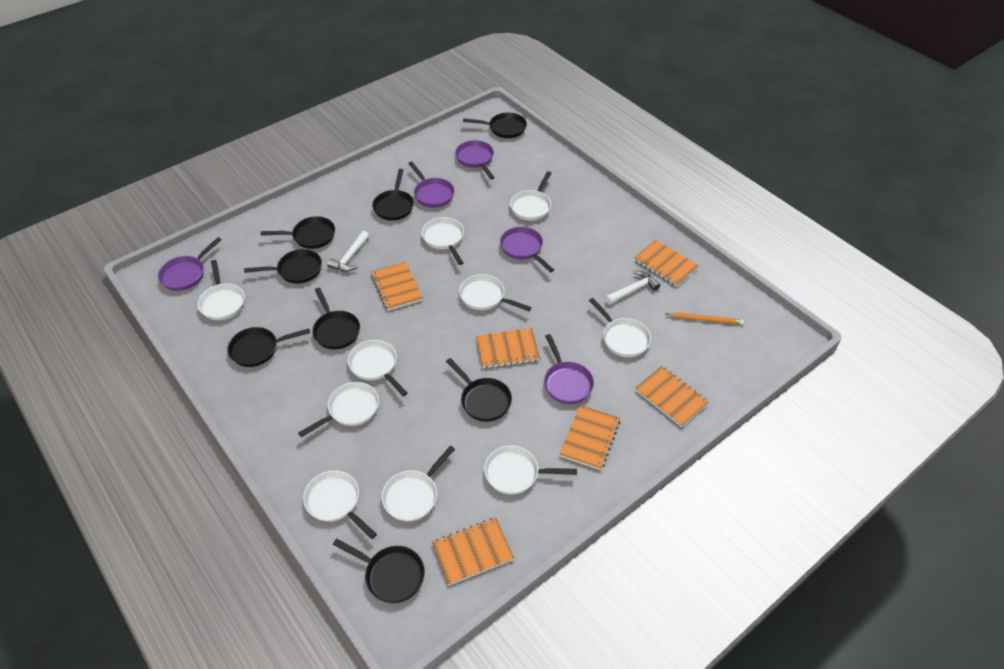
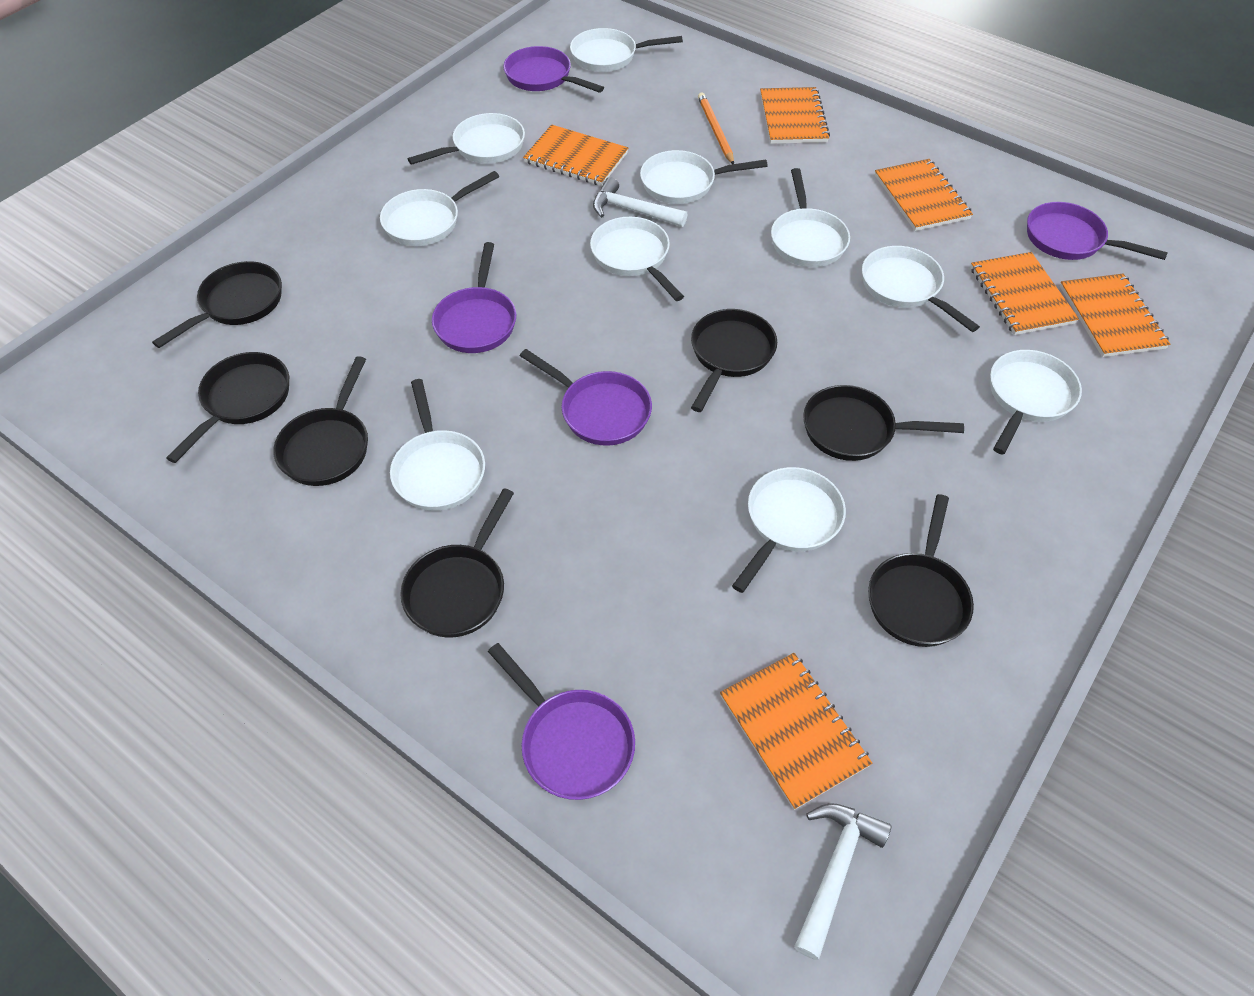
black pan: 8 -> 7

